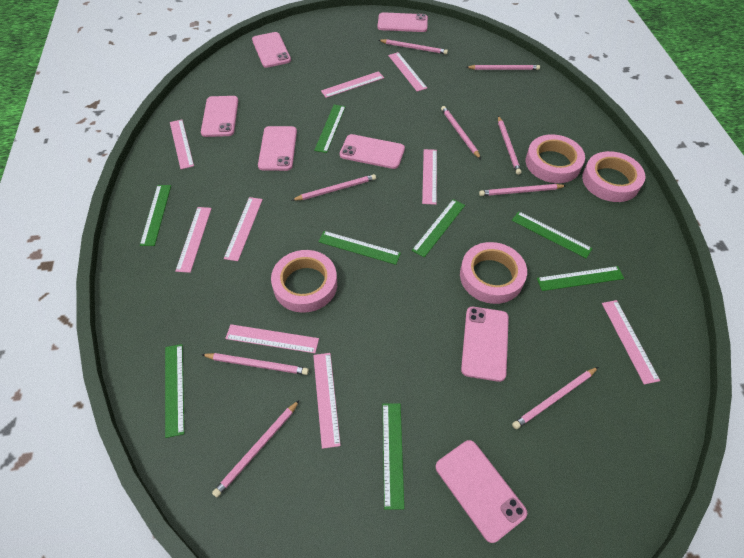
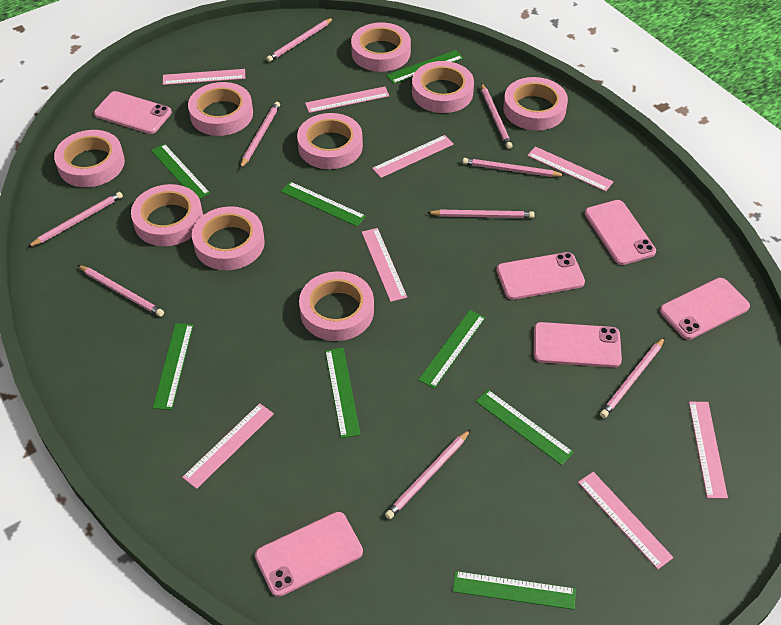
pink phone: 7 -> 6
pink ruler: 9 -> 8
pink tape: 4 -> 9

